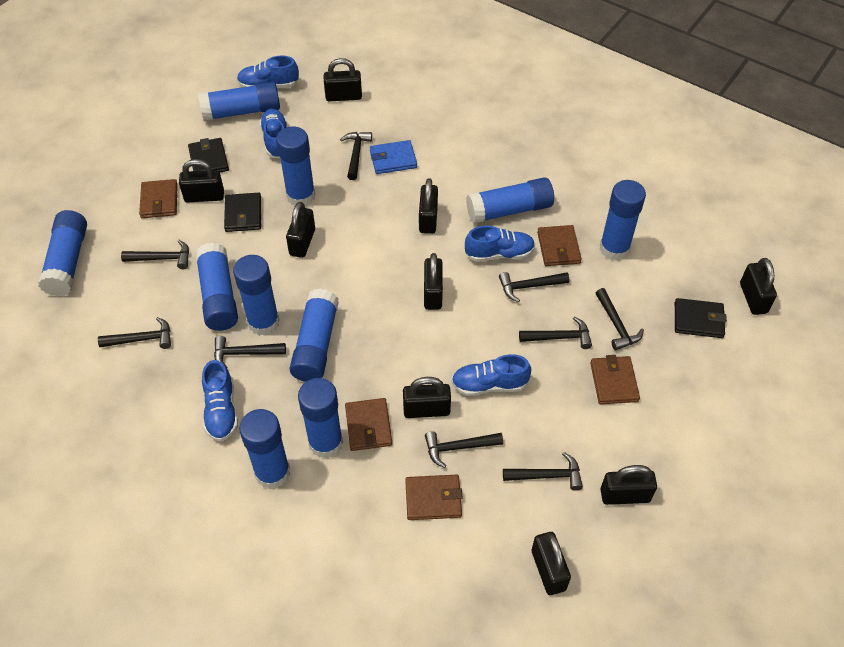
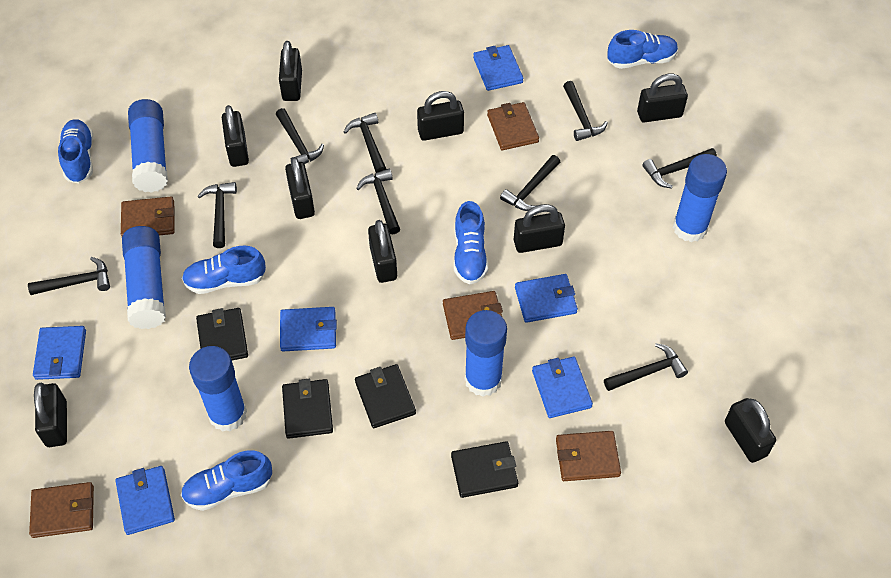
black wallet: 3 -> 4
blue glue stick: 10 -> 5
blue wallet: 1 -> 6

